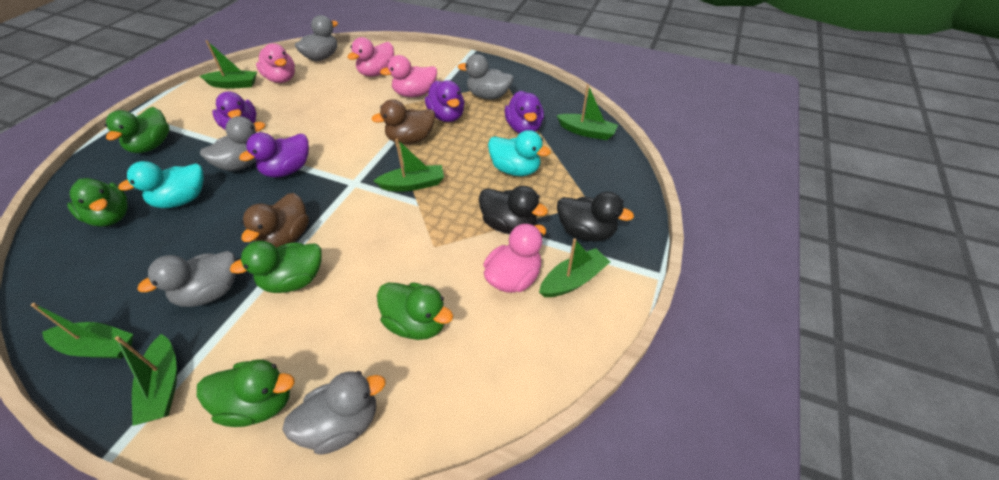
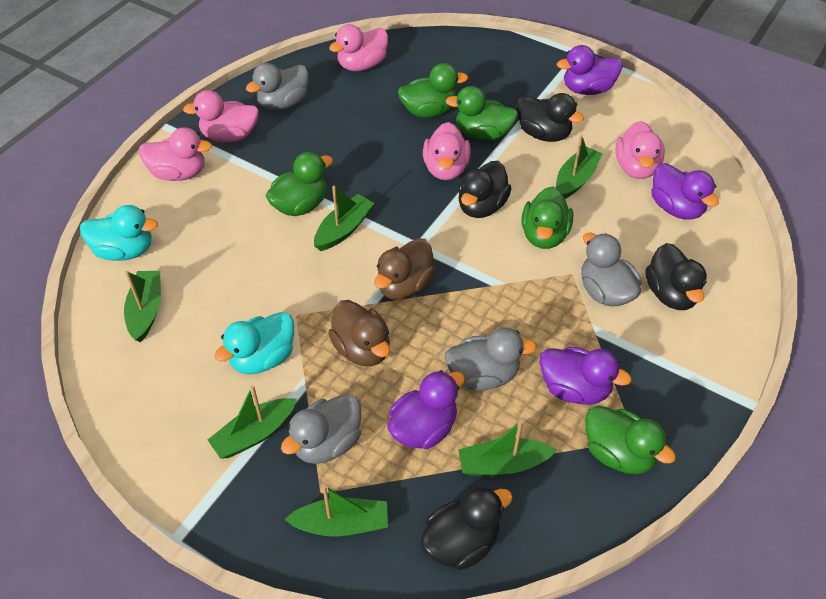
black duck: 2 -> 4
grey duck: 5 -> 4
pink duck: 4 -> 5

